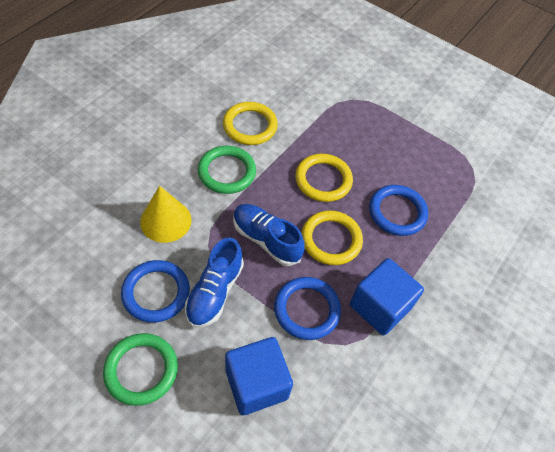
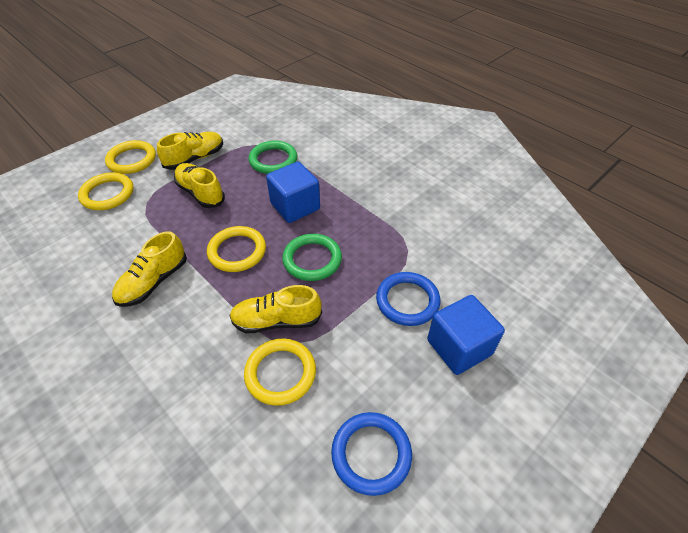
blue ring: 3 -> 2
blue shoe: 2 -> 0
yellow cone: 1 -> 0
yellow ring: 3 -> 4
yellow shoe: 0 -> 4

